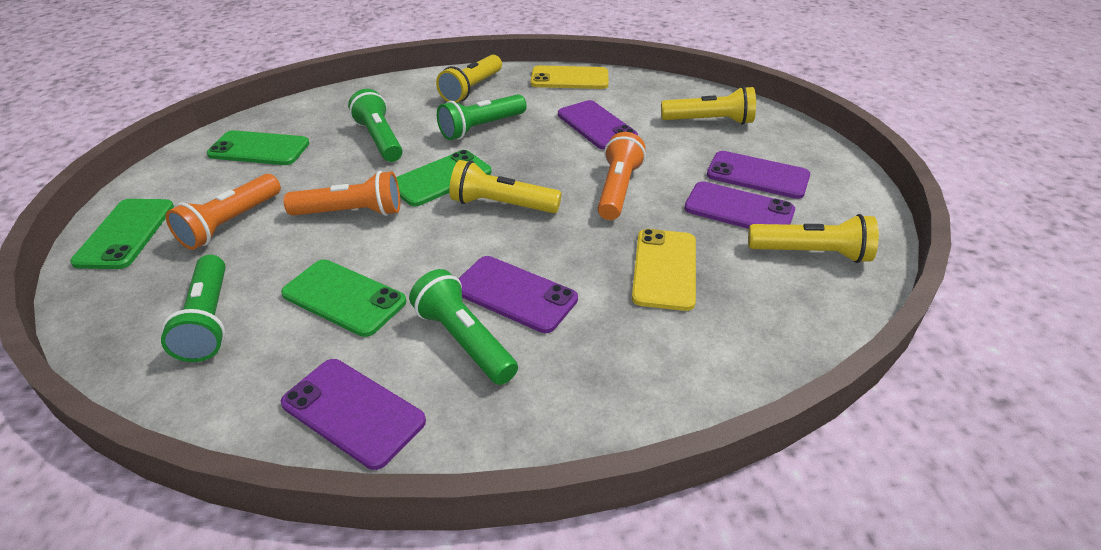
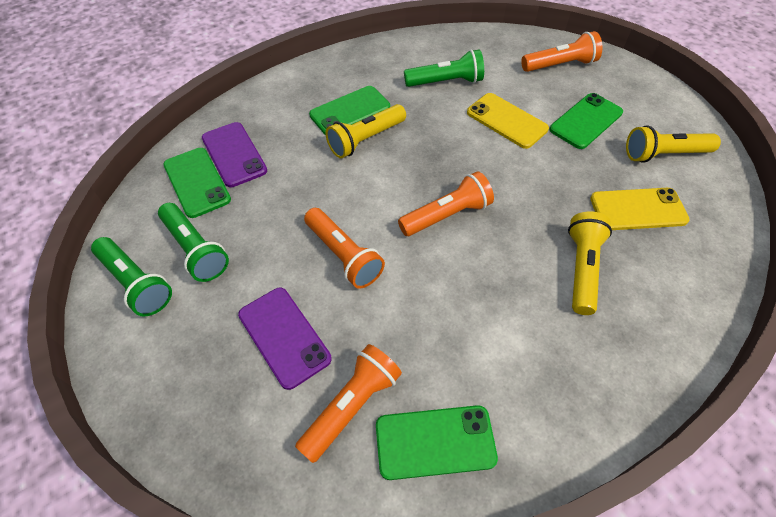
green flashlight: 4 -> 3
orange flashlight: 3 -> 4
purple phone: 5 -> 2
yellow flashlight: 4 -> 3

